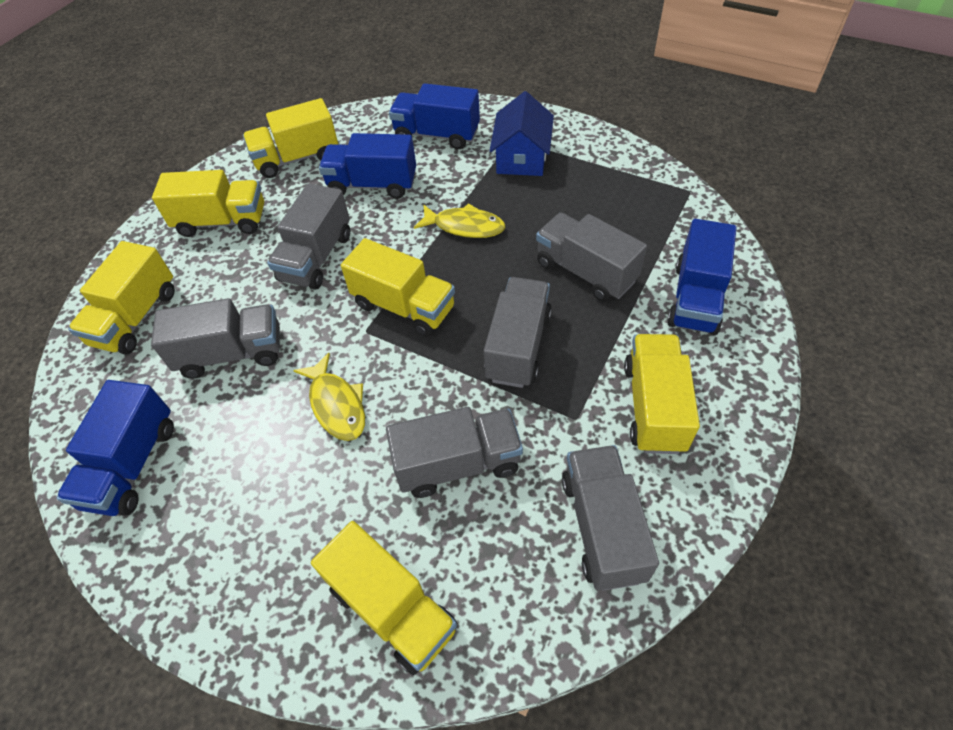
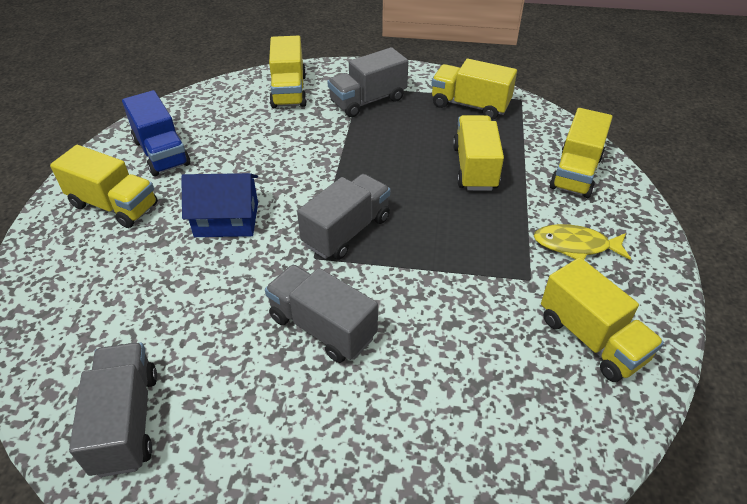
blue truck: 4 -> 1
grey truck: 6 -> 4
yellow fish: 2 -> 1

